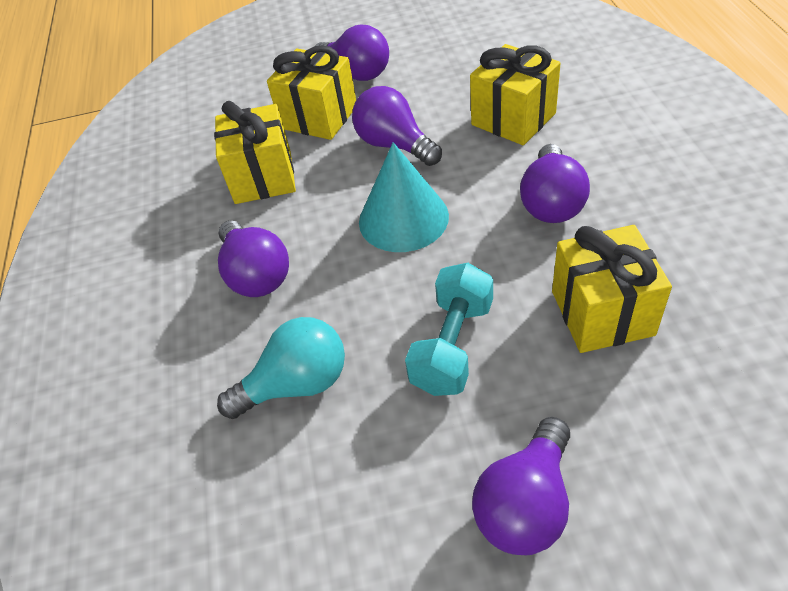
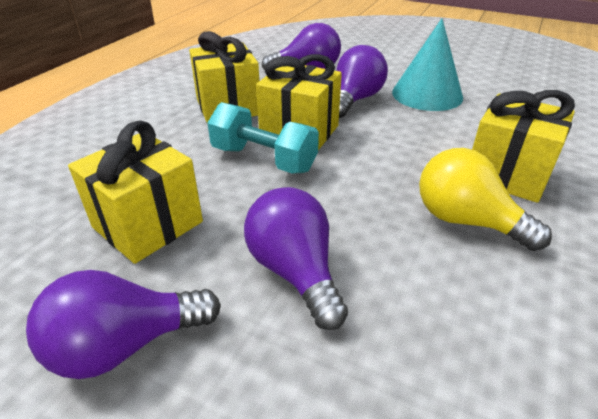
purple light bulb: 5 -> 4
turquoise light bulb: 1 -> 0
yellow light bulb: 0 -> 1

